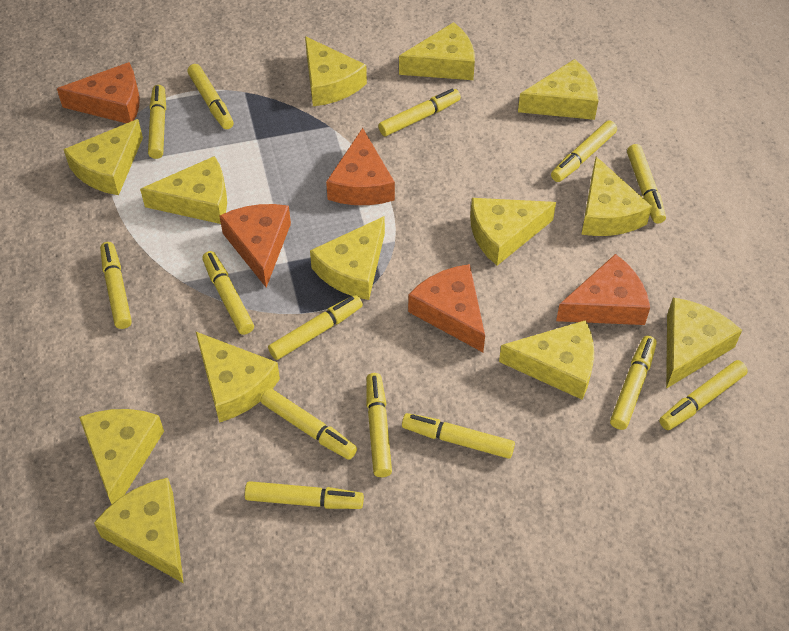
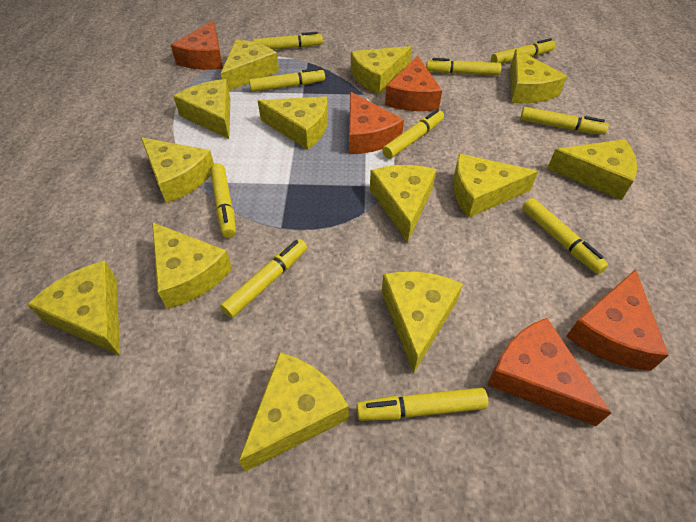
yellow marker: 14 -> 10

